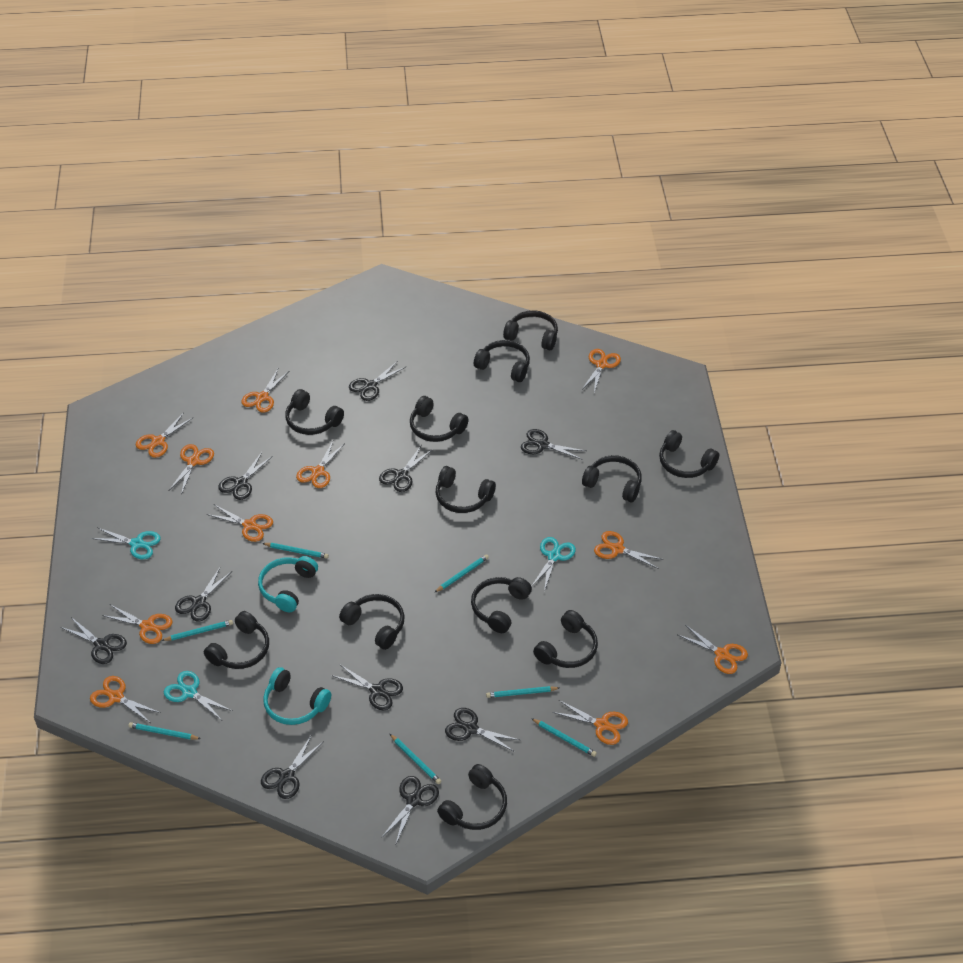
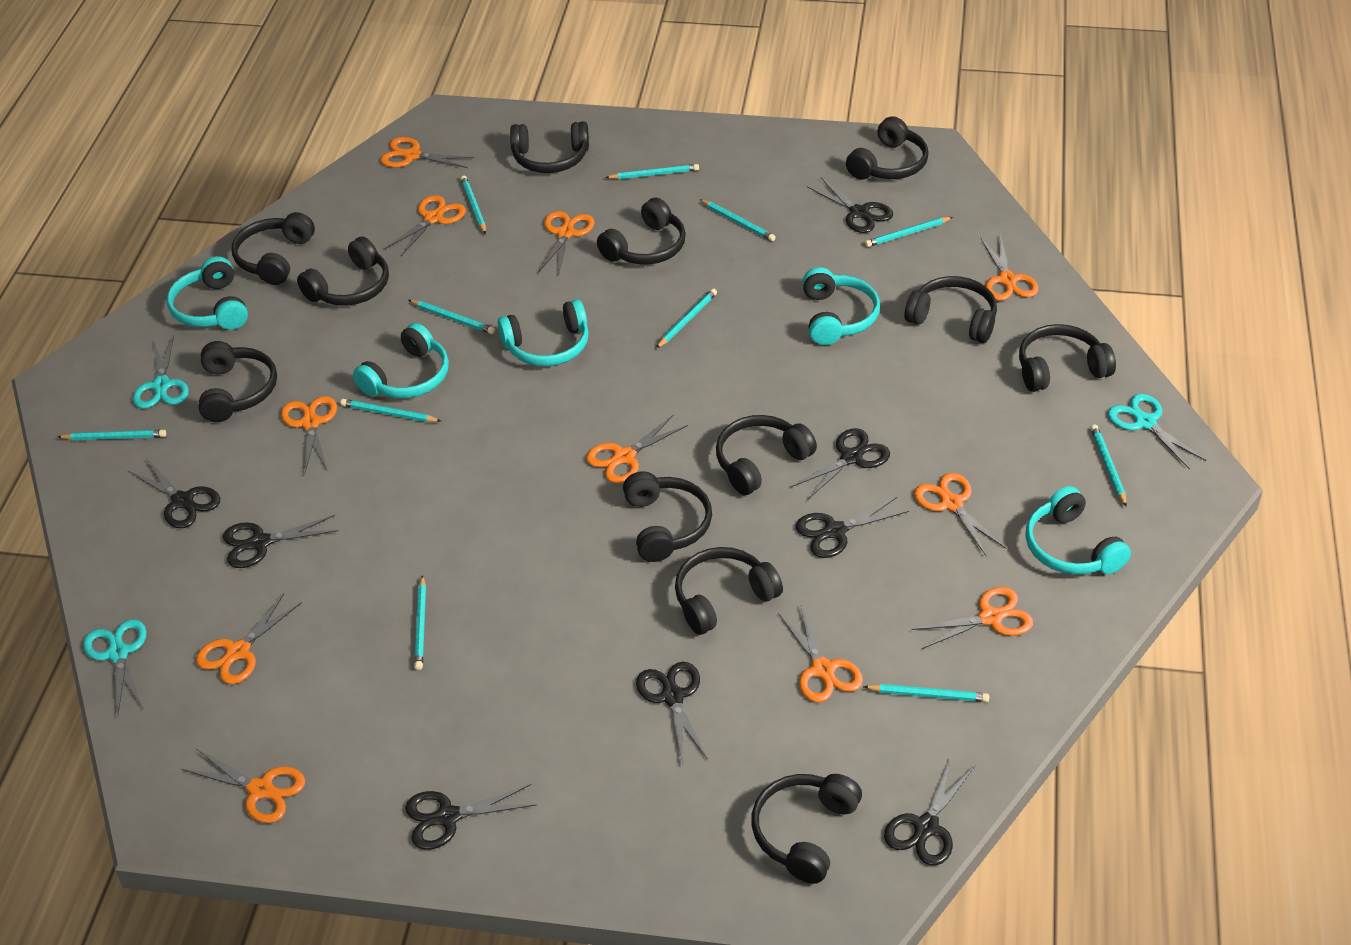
black scissors: 10 -> 8
turquoise headphones: 2 -> 5
turquoise pencil: 7 -> 11

